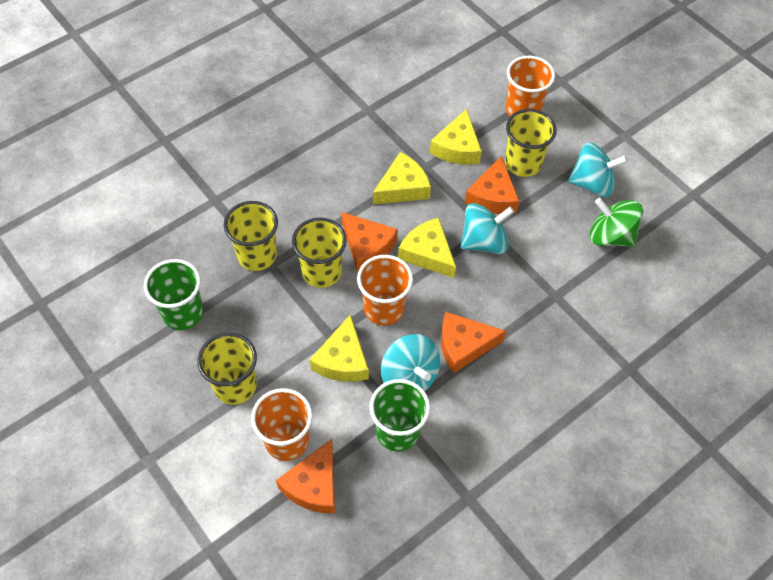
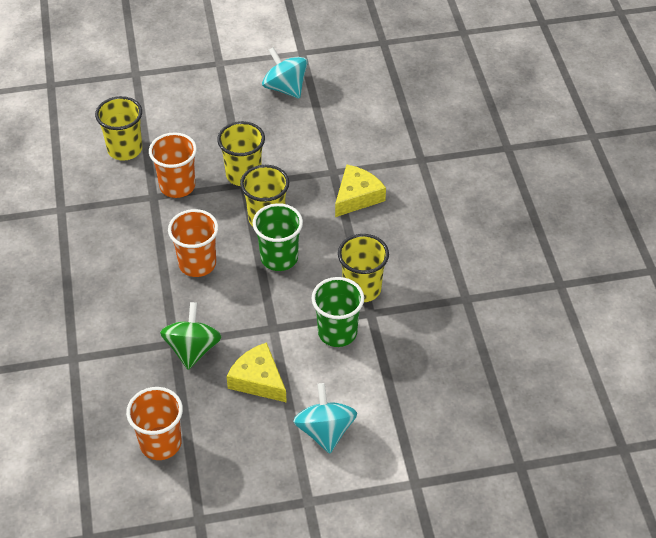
orange cheese: 4 -> 0
turquoise spinning top: 3 -> 2
yellow cheese: 4 -> 2

